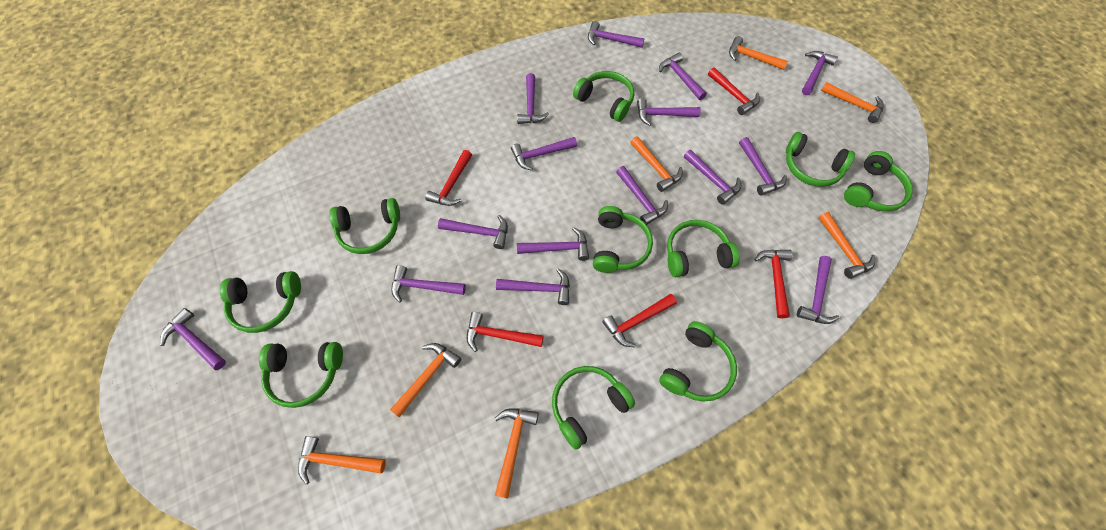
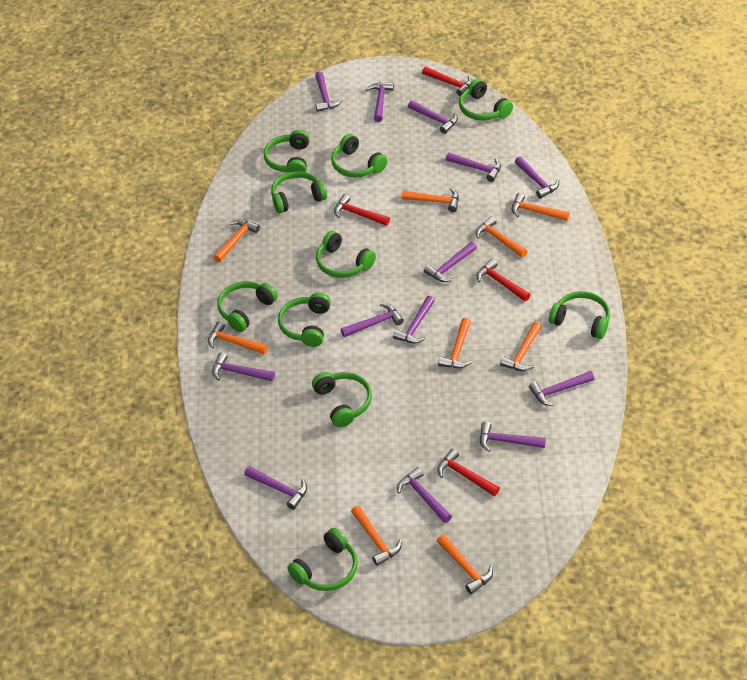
orange hammer: 7 -> 9
purple hammer: 15 -> 13
red hammer: 5 -> 4

